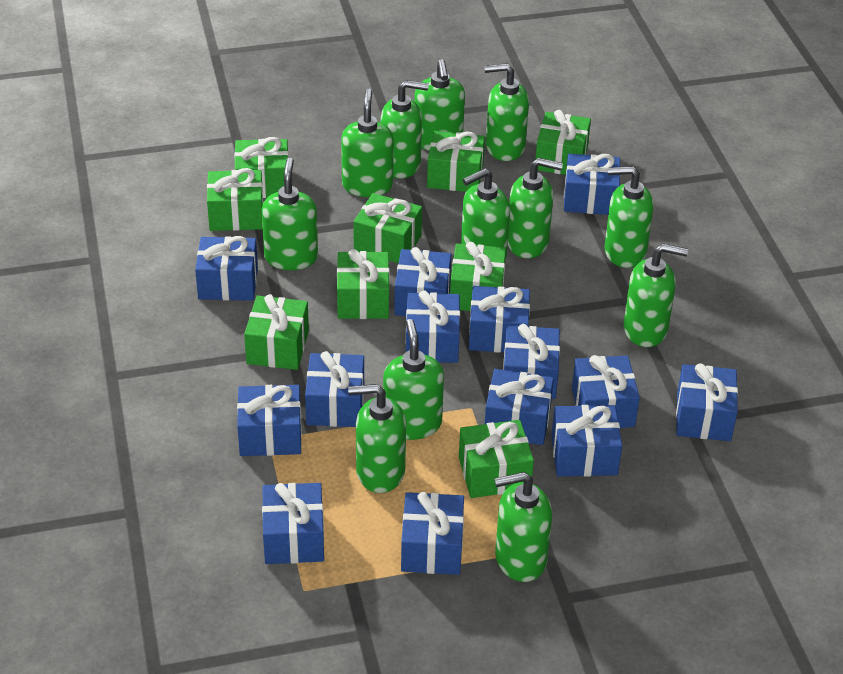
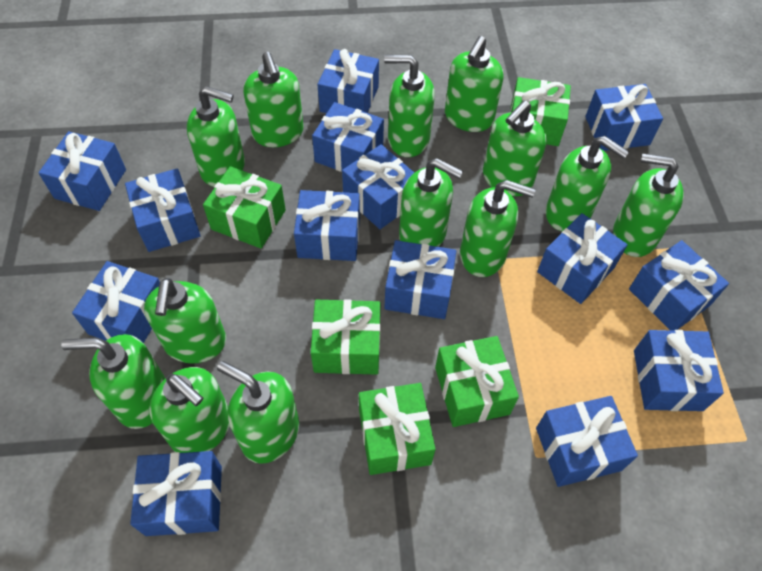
green gift: 9 -> 5
green soap dispenser: 12 -> 13

